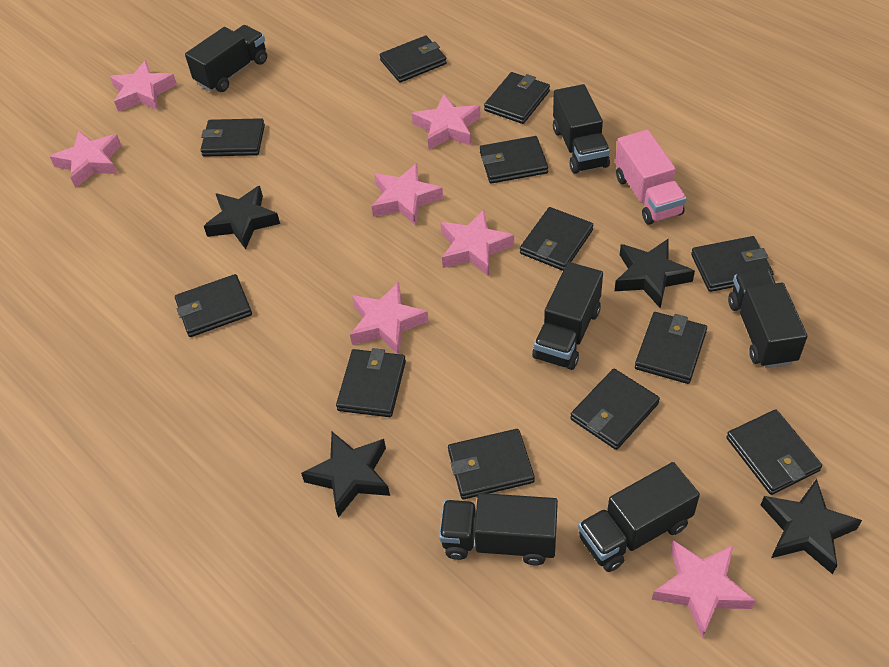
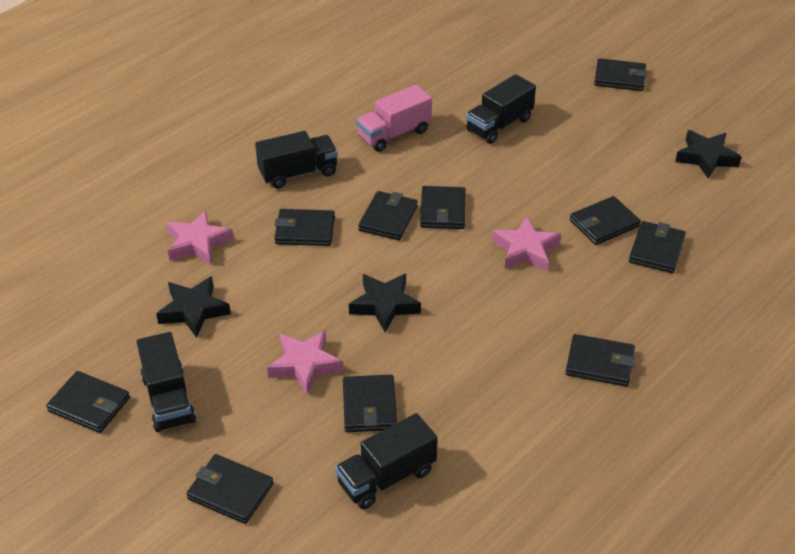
black star: 4 -> 3
black truck: 6 -> 4
black wallet: 12 -> 10
pink star: 7 -> 3

